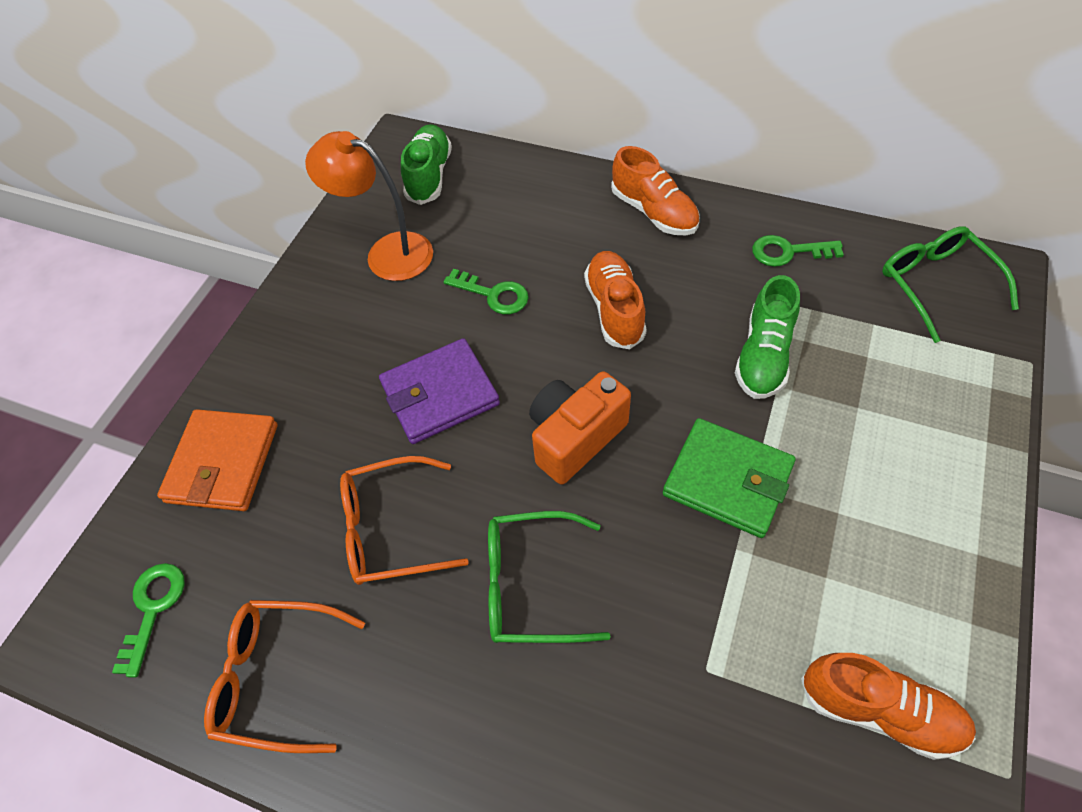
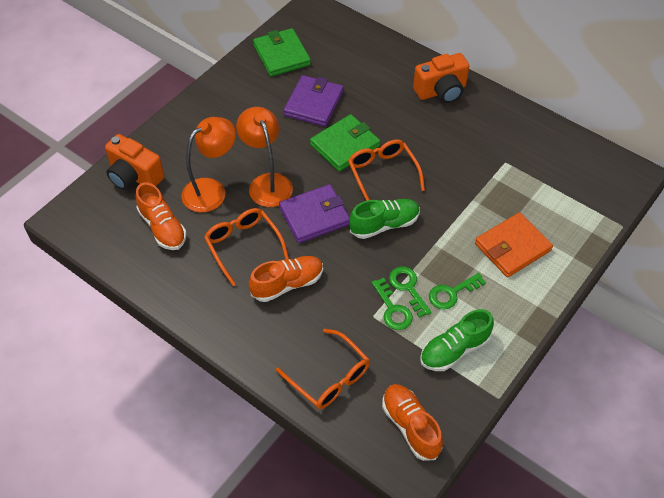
green glasses: 2 -> 0
green wallet: 1 -> 2
orange camera: 1 -> 2
orange glasses: 2 -> 3
orange lamp: 1 -> 2
purple wallet: 1 -> 2

